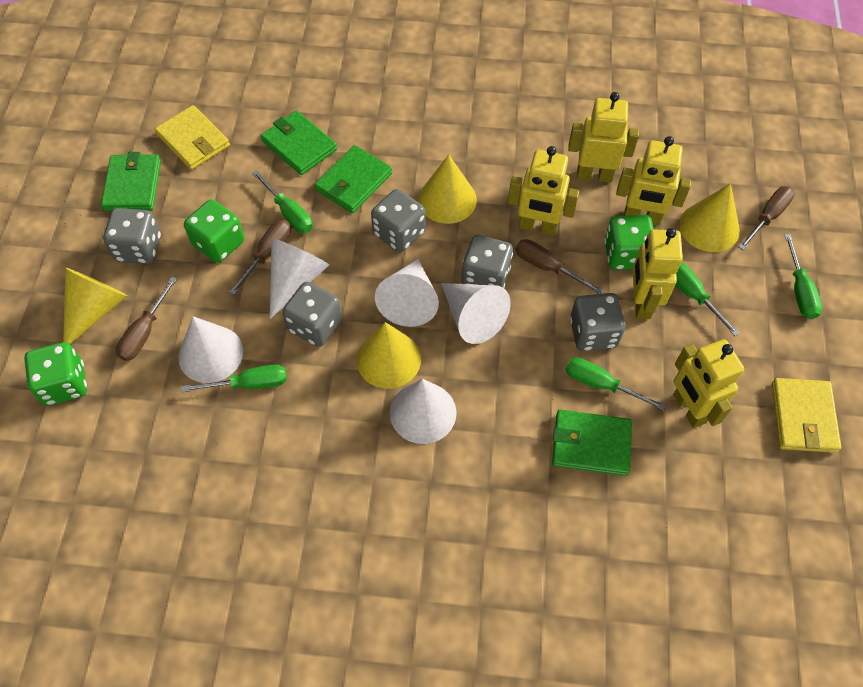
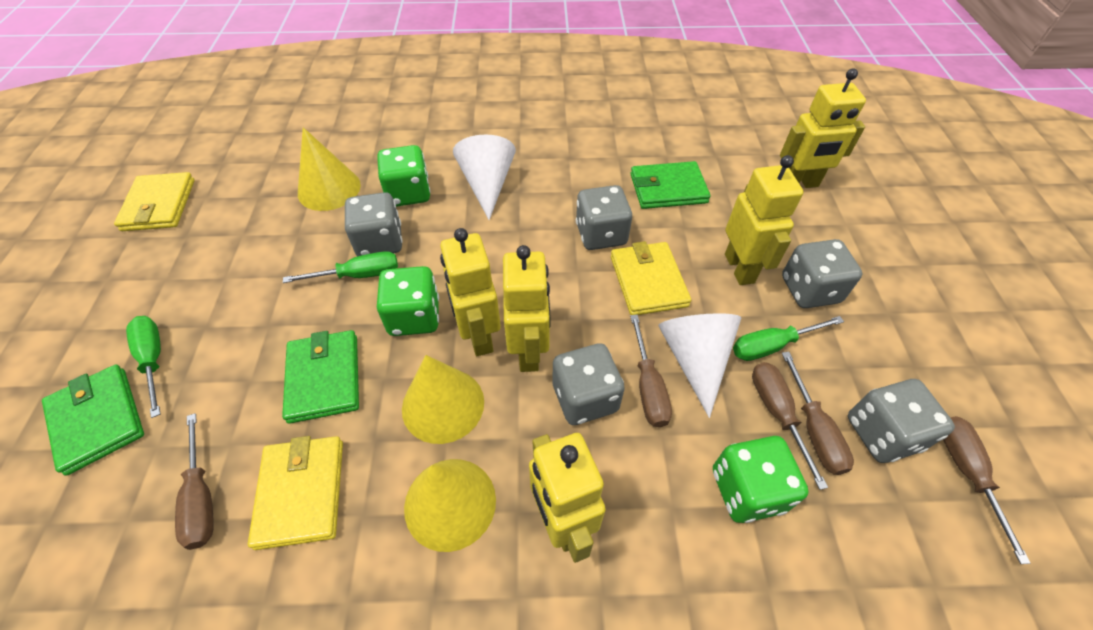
brown screwdriver: 4 -> 5
green screwdriver: 5 -> 3
green wallet: 4 -> 3
white cone: 5 -> 2
yellow cone: 4 -> 3
yellow wallet: 2 -> 3

